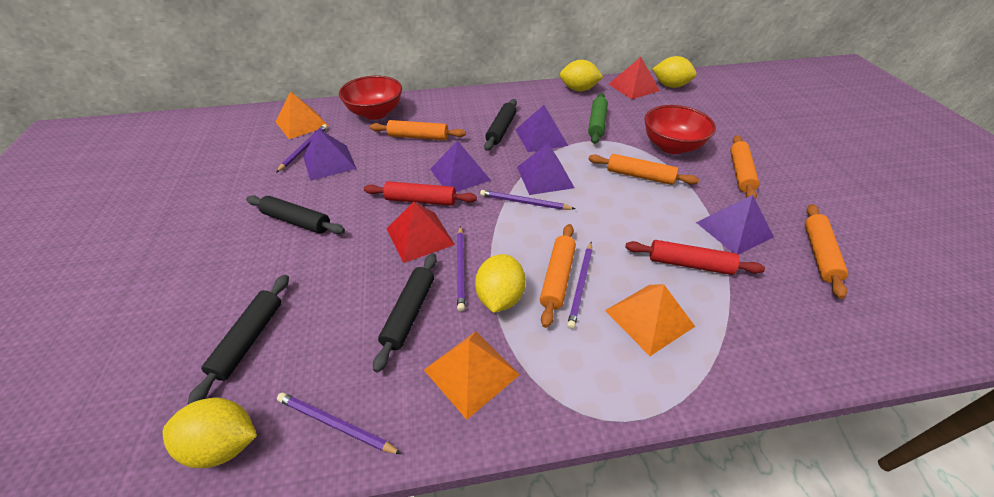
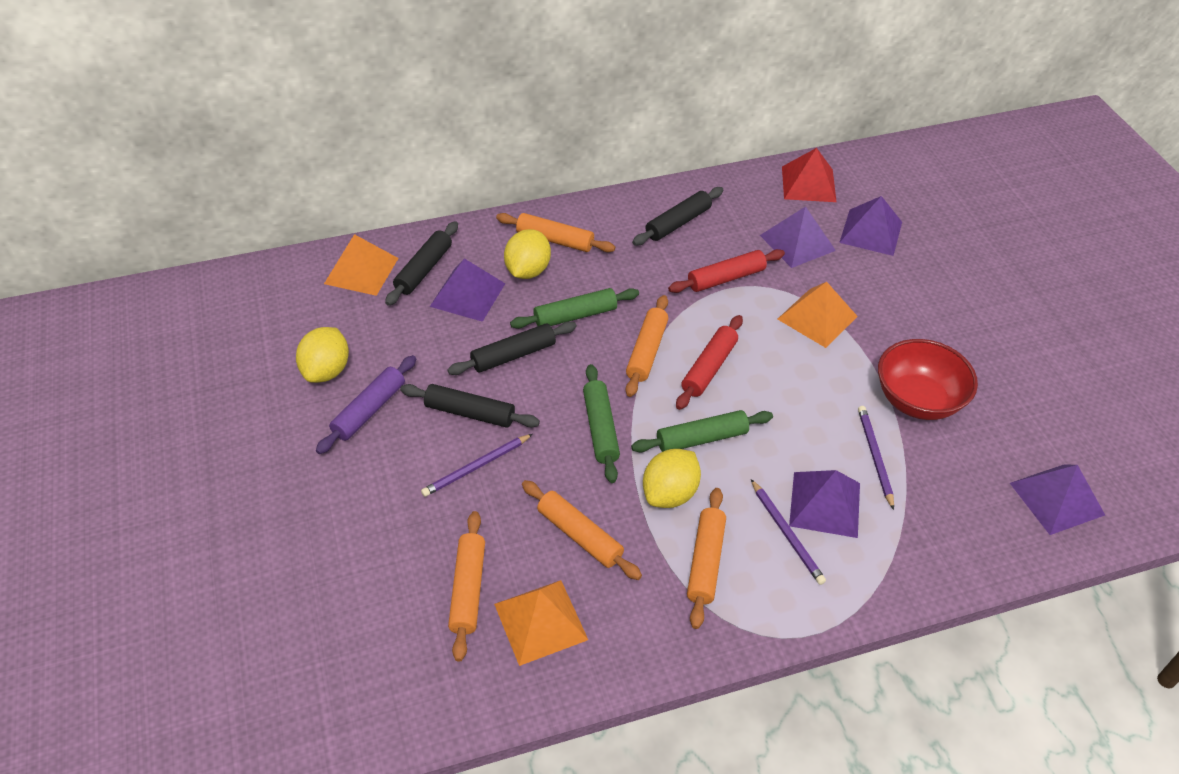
green rolling pin: 1 -> 3
purple pencil: 5 -> 3
purple rolling pin: 0 -> 1
red bowl: 2 -> 1
red pyramid: 2 -> 1
yellow lemon: 4 -> 3

